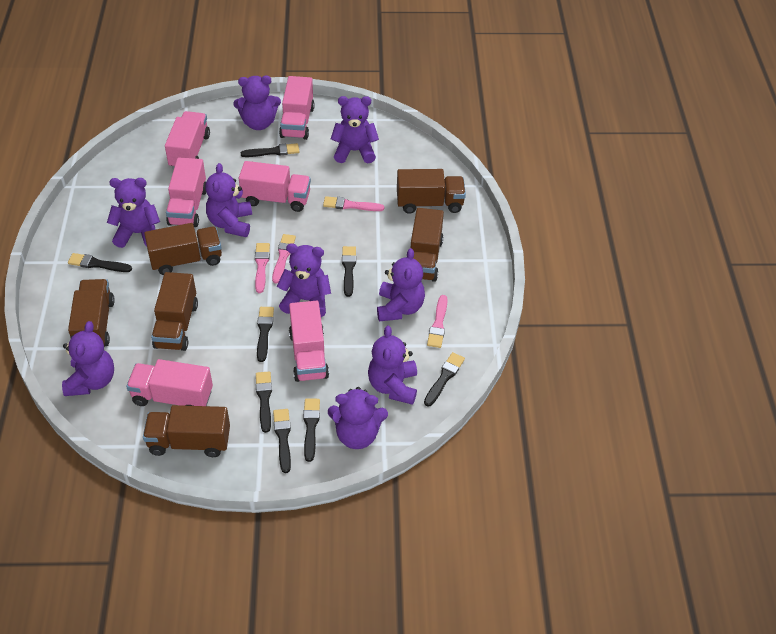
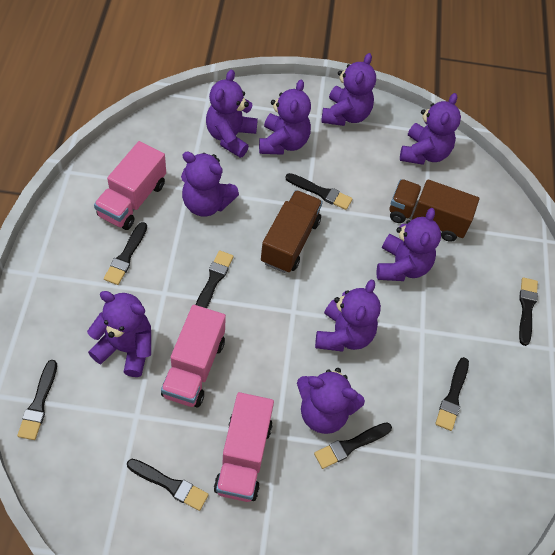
brown truck: 6 -> 2
pink brush: 4 -> 0
pink truck: 6 -> 3

